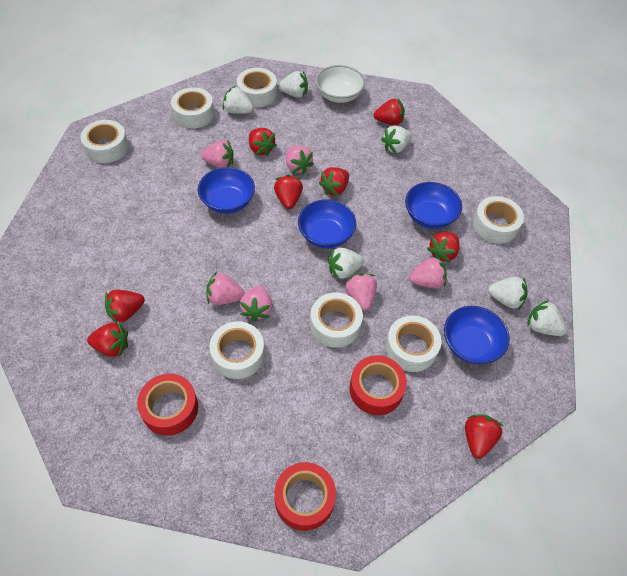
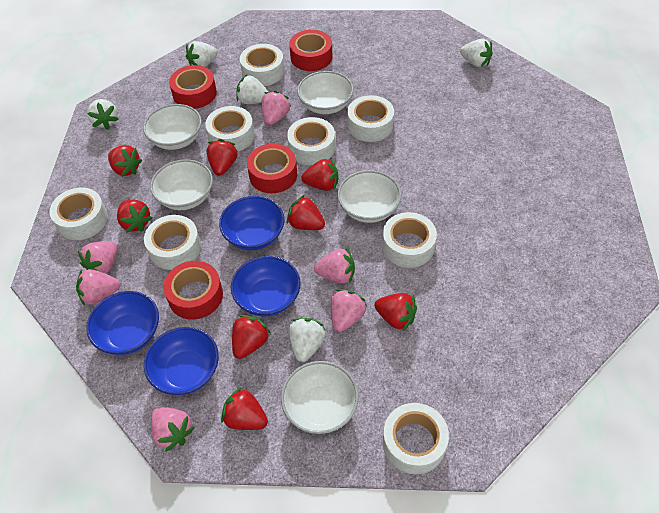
red tape: 3 -> 4
white bowl: 1 -> 5
white strawberry: 6 -> 5
white tape: 7 -> 8

